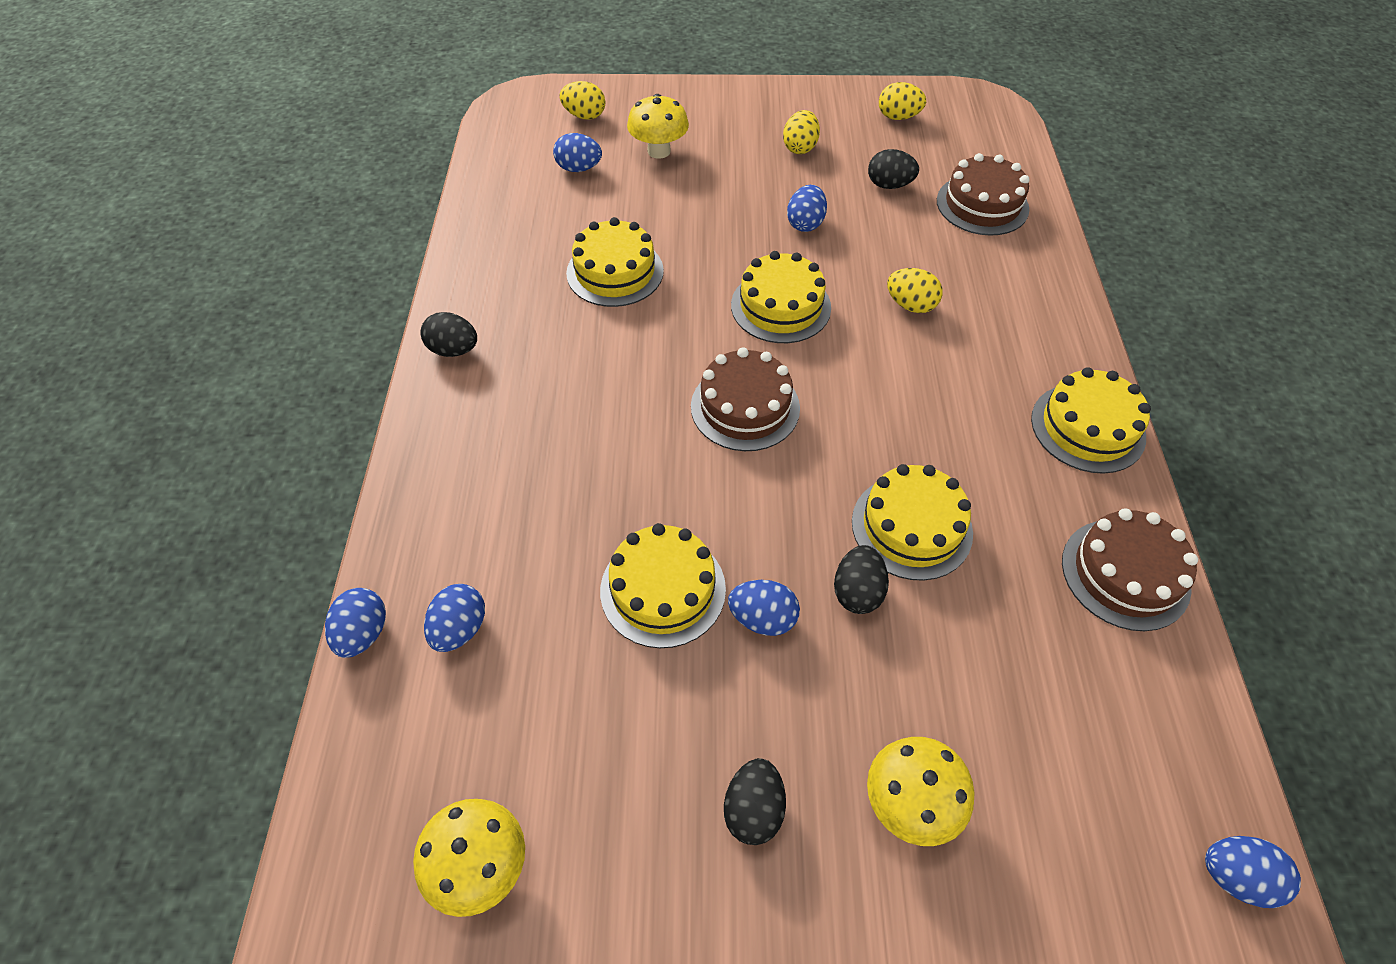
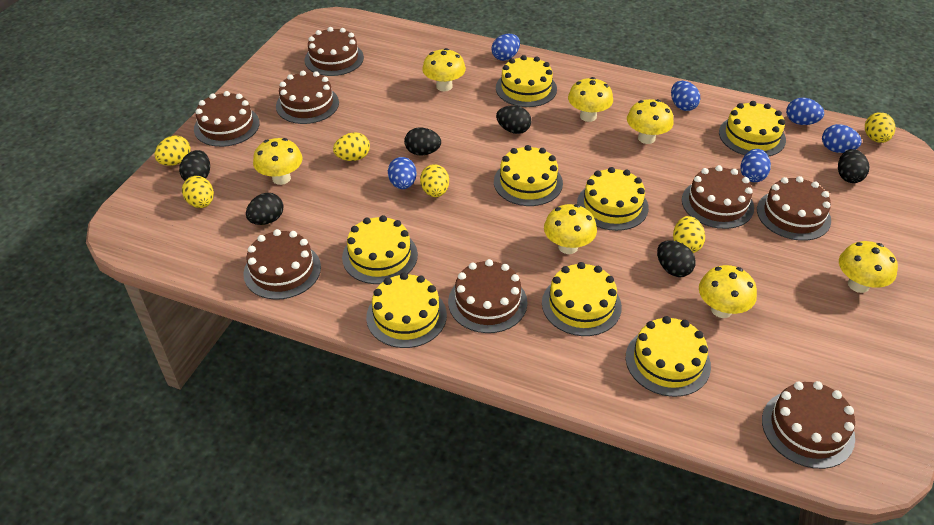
black egg: 4 -> 6
brown cake: 3 -> 8
yellow cake: 5 -> 8
yellow egg: 4 -> 6
yellow mushroom: 3 -> 7

